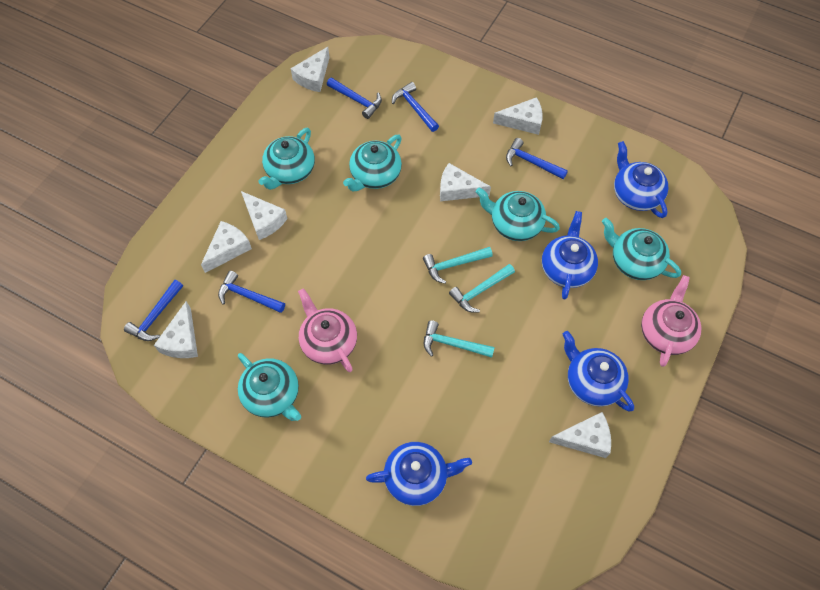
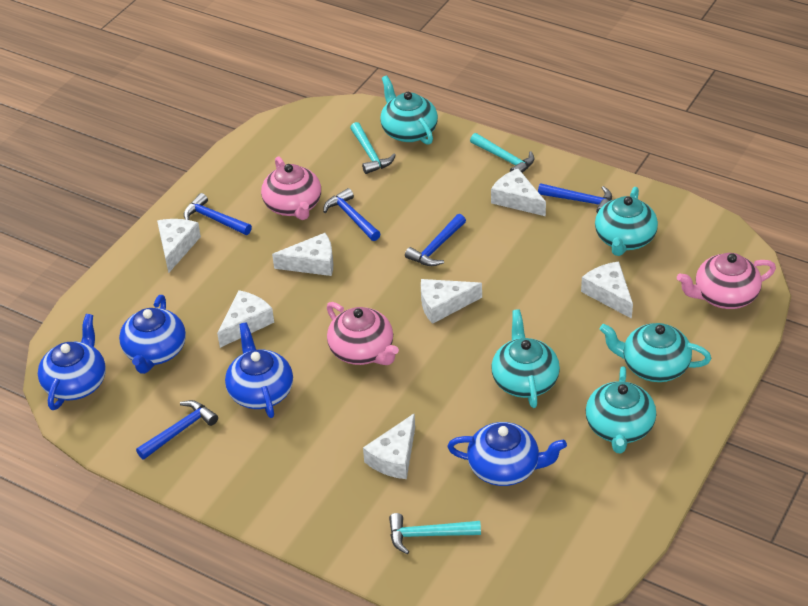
pink teapot: 2 -> 3

